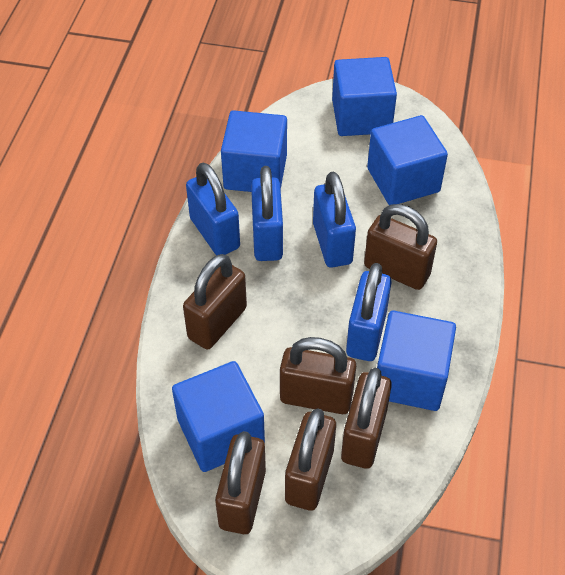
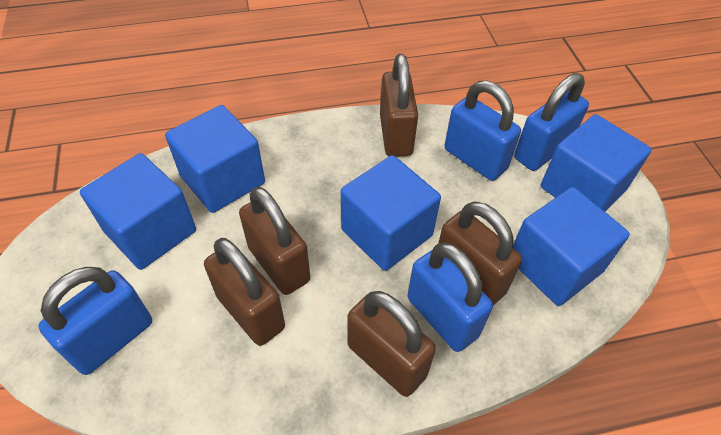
brown padlock: 6 -> 5

